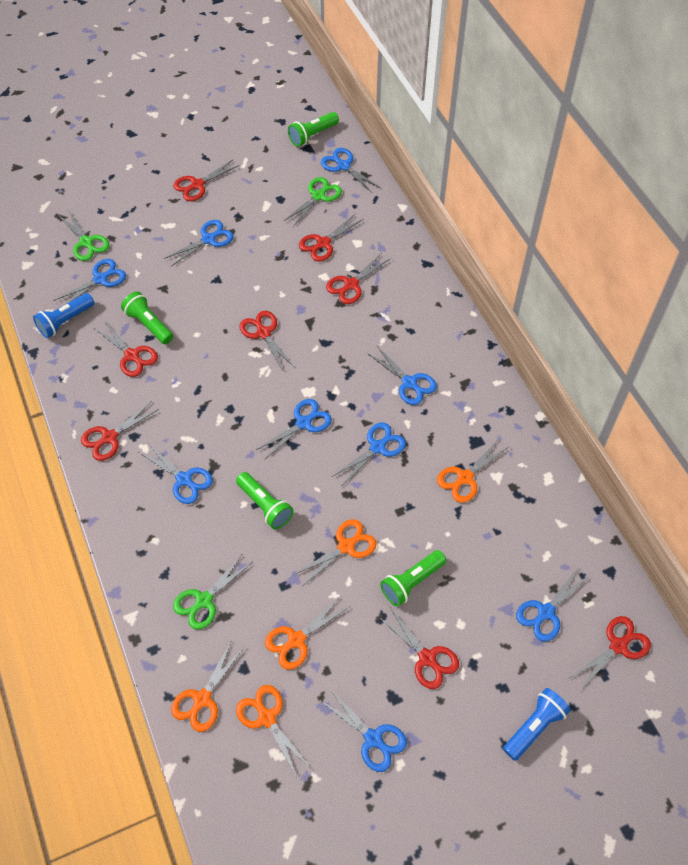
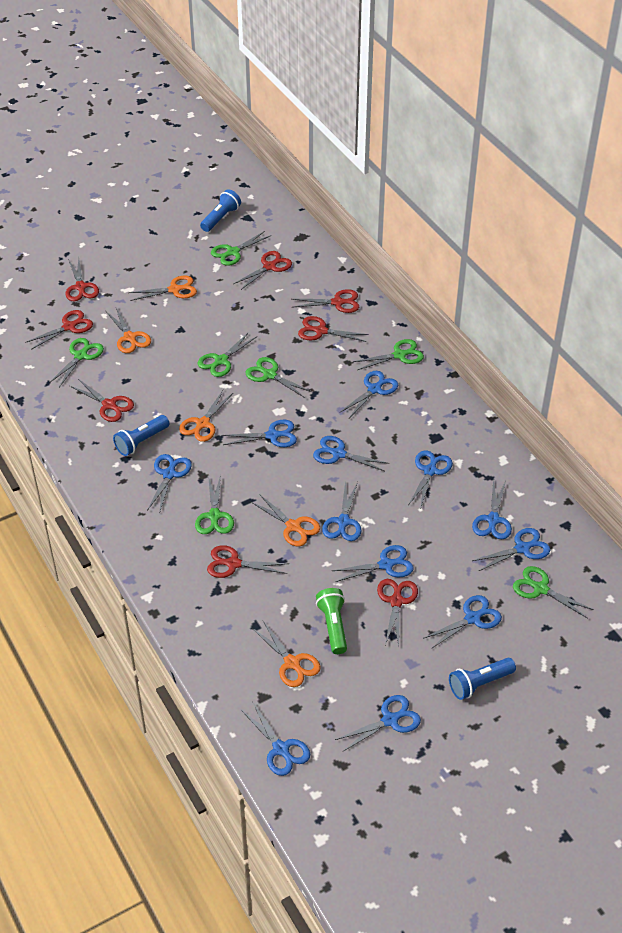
blue flashlight: 2 -> 3
blue scissors: 9 -> 12
green flashlight: 4 -> 1
green scissors: 3 -> 7

